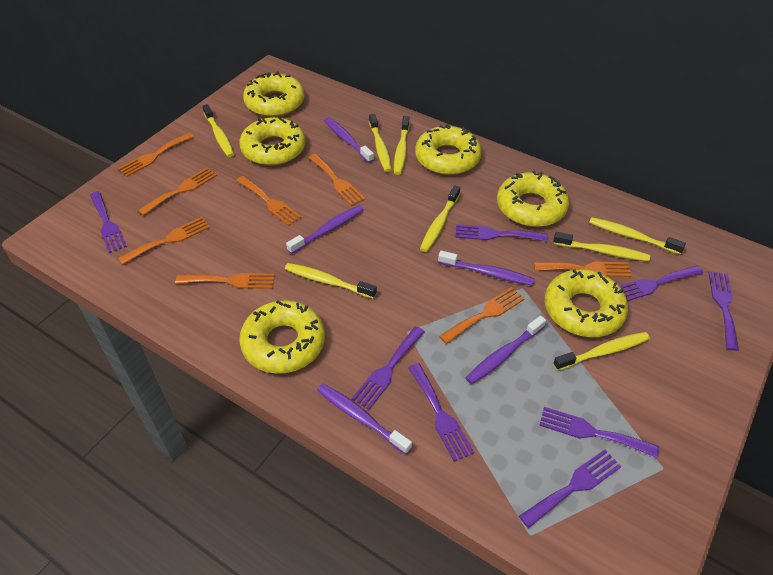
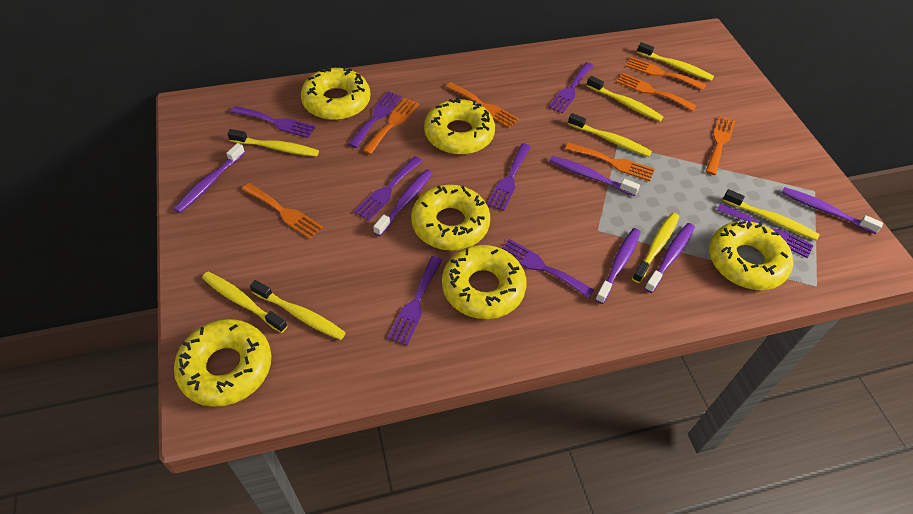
orange fork: 8 -> 7
purple toothbrush: 5 -> 6

